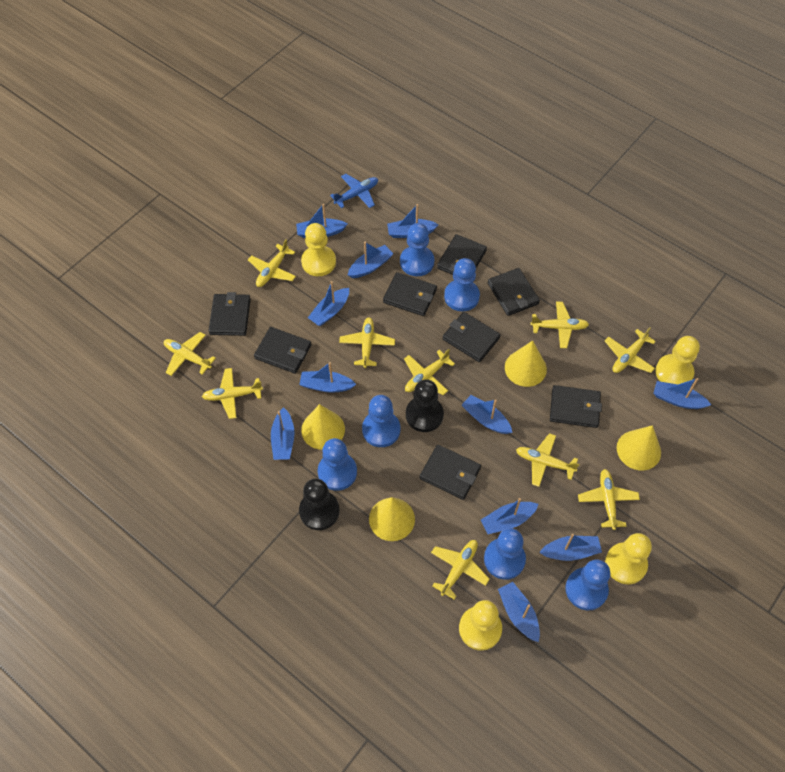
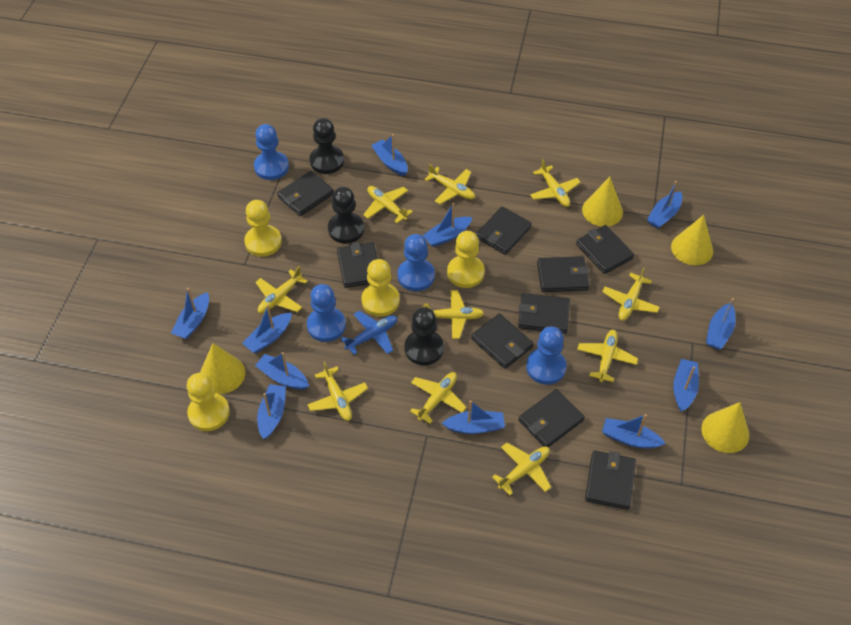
black pawn: 2 -> 3
black wallet: 8 -> 9
blue pawn: 6 -> 4

